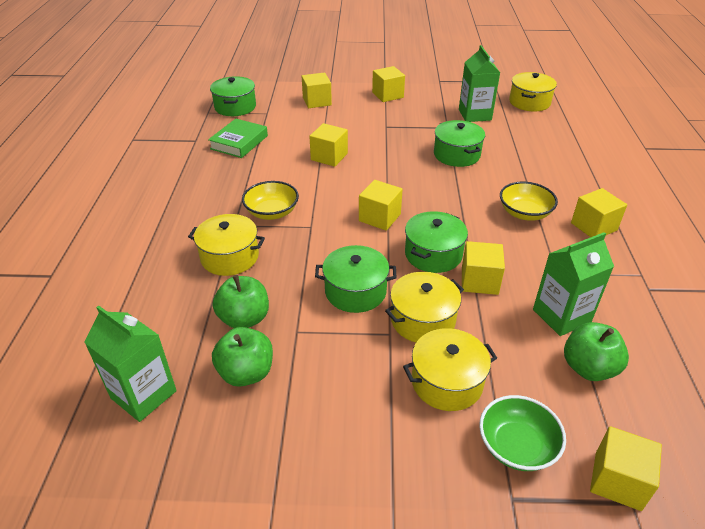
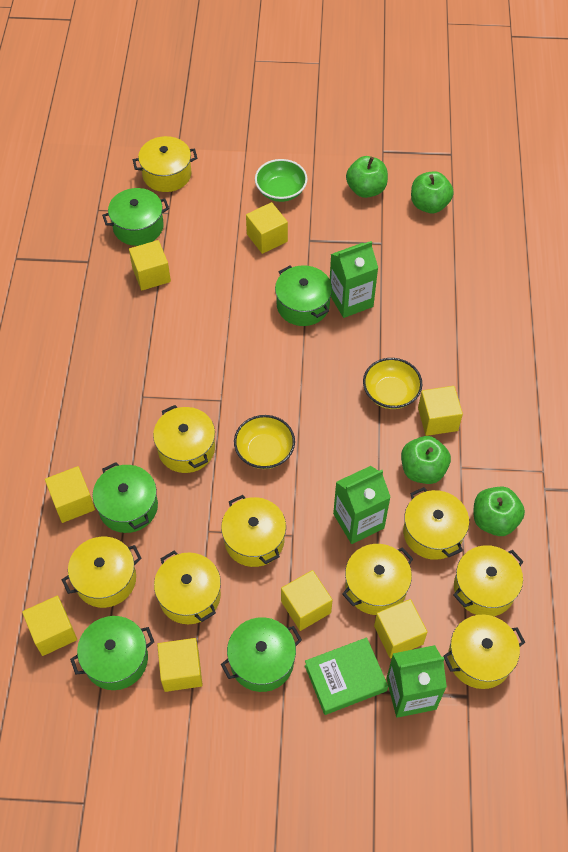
green apple: 3 -> 4
green pot: 4 -> 5
yellow cube: 7 -> 8
yellow pot: 4 -> 9

